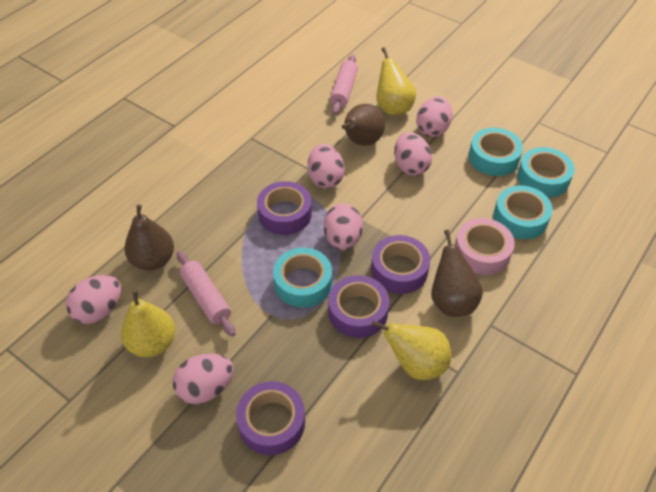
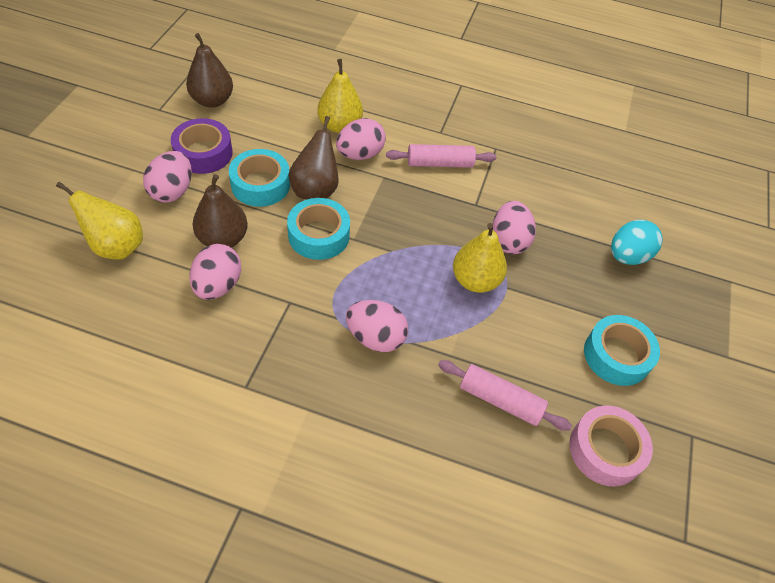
pink egg: 6 -> 5
purple tape: 4 -> 1
turquoise egg: 0 -> 1
turquoise tape: 4 -> 3

